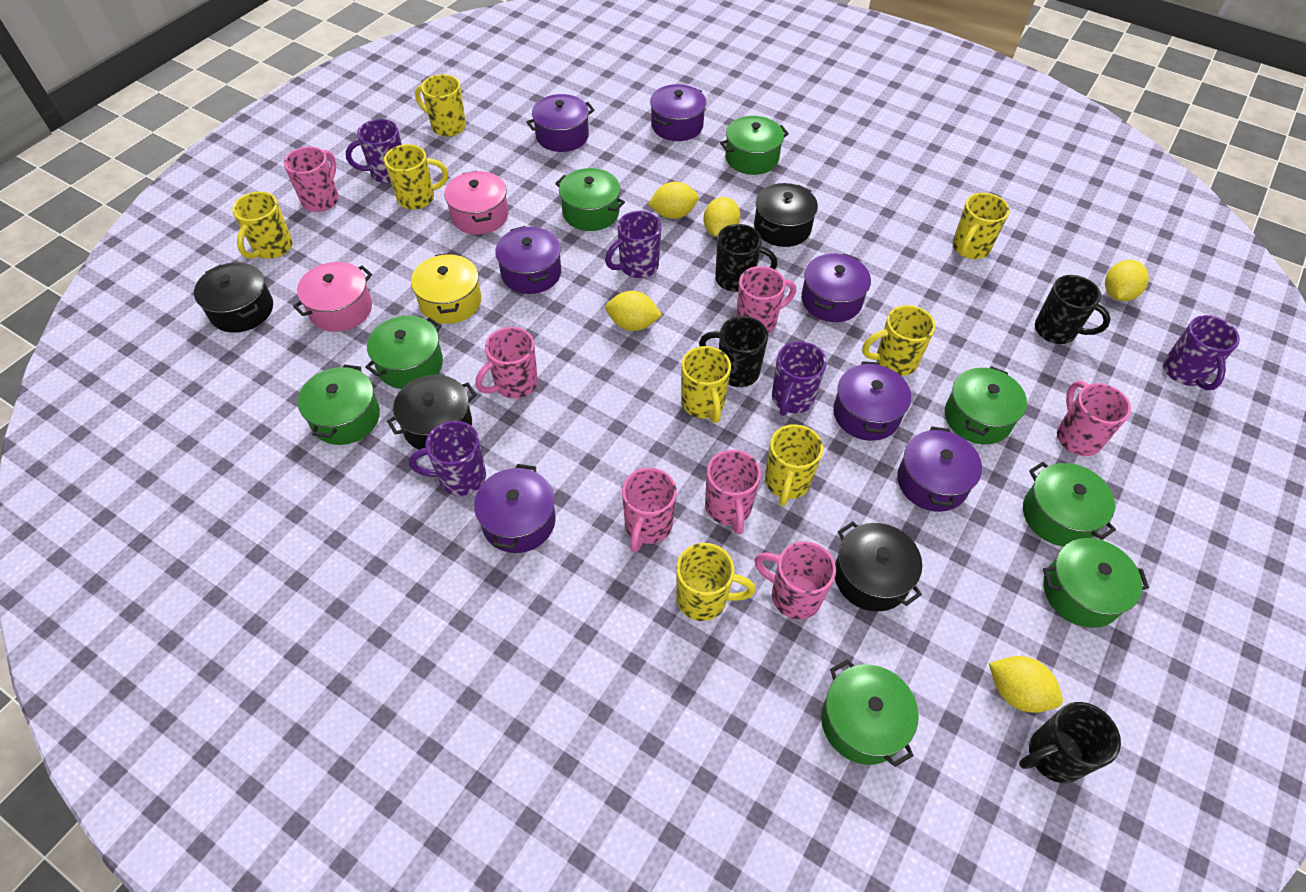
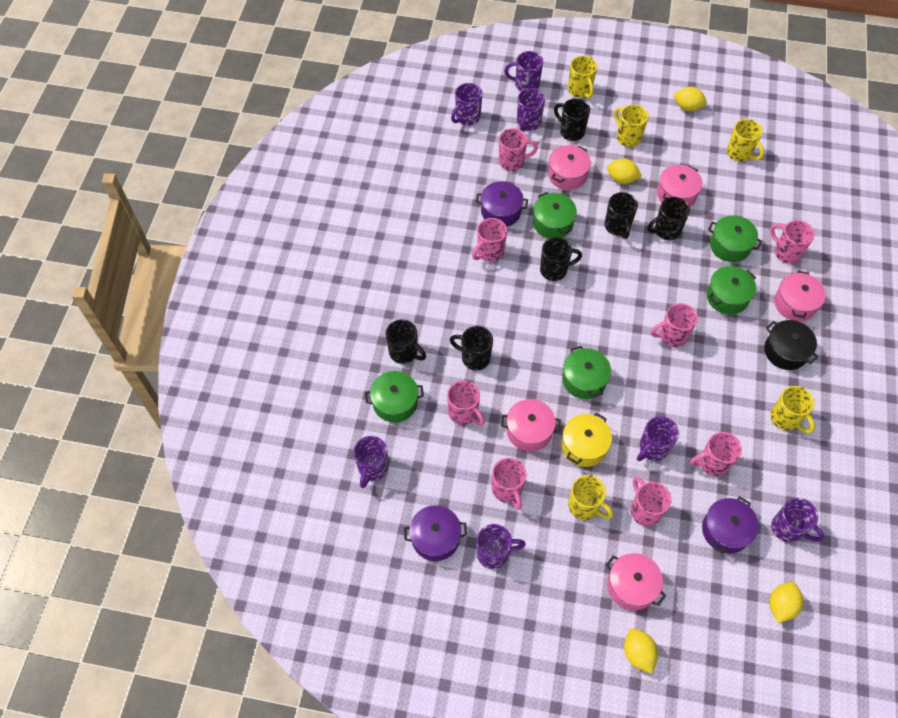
black mug: 4 -> 6
black pot: 4 -> 1
green pot: 8 -> 5
pink mug: 7 -> 8
pink pot: 2 -> 5
purple mug: 5 -> 7
purple pot: 7 -> 3
yellow lemon: 5 -> 4
yellow mug: 8 -> 5

